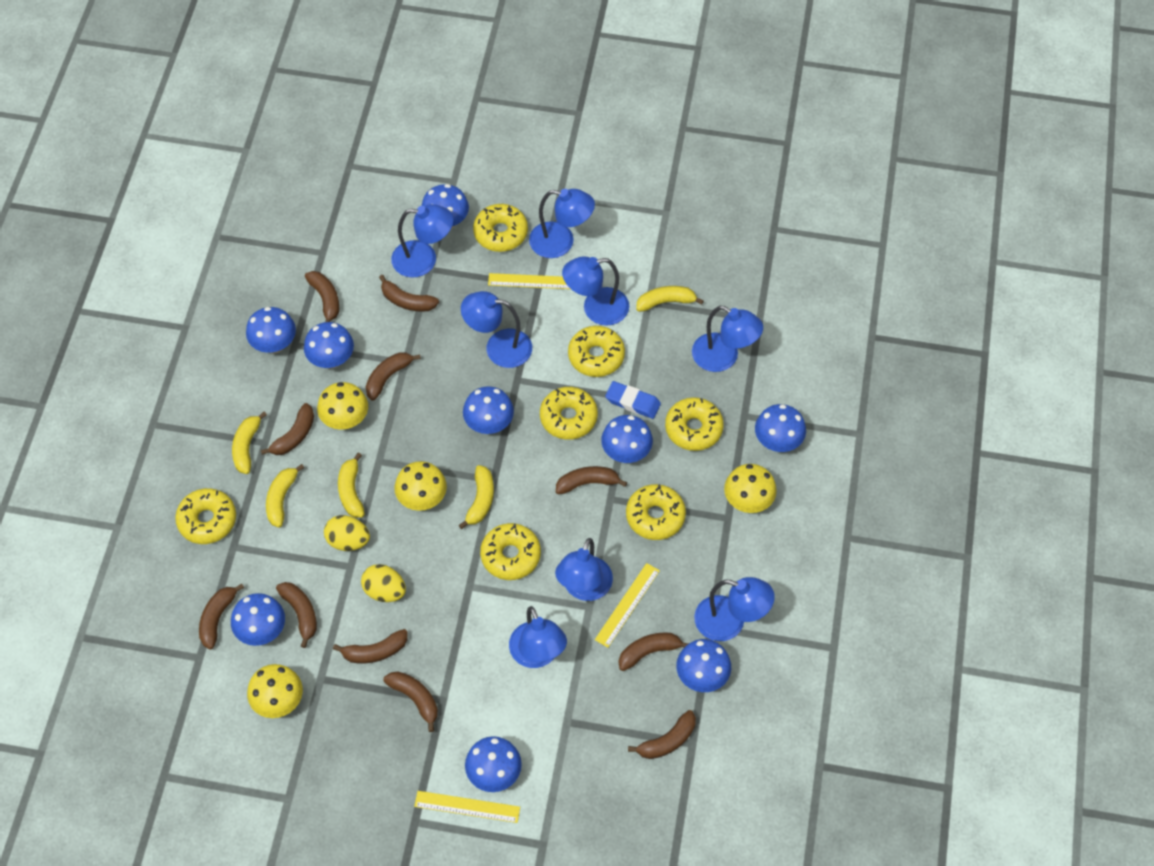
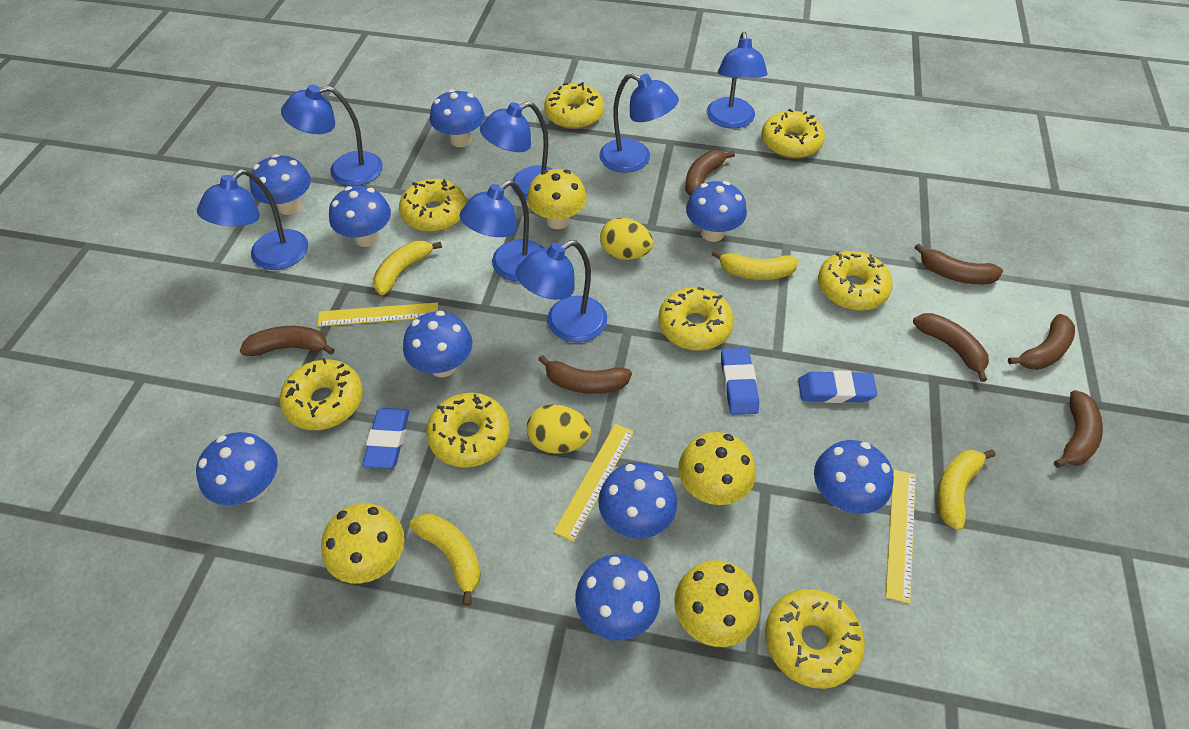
blue eraser: 1 -> 3
blue lamp: 8 -> 7
brown banana: 11 -> 7
yellow banana: 5 -> 4
yellow donut: 7 -> 8

